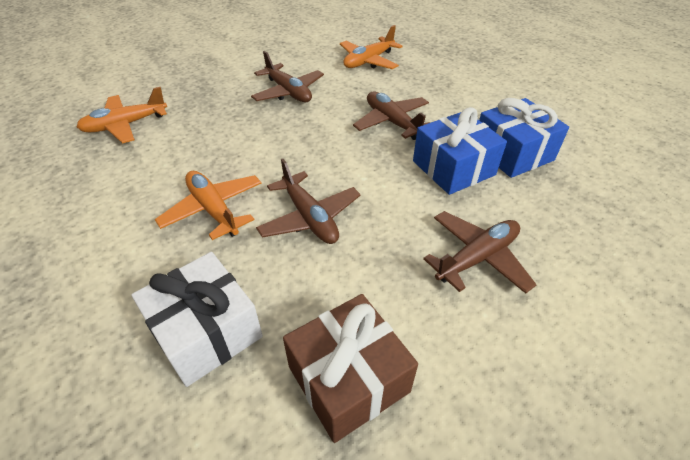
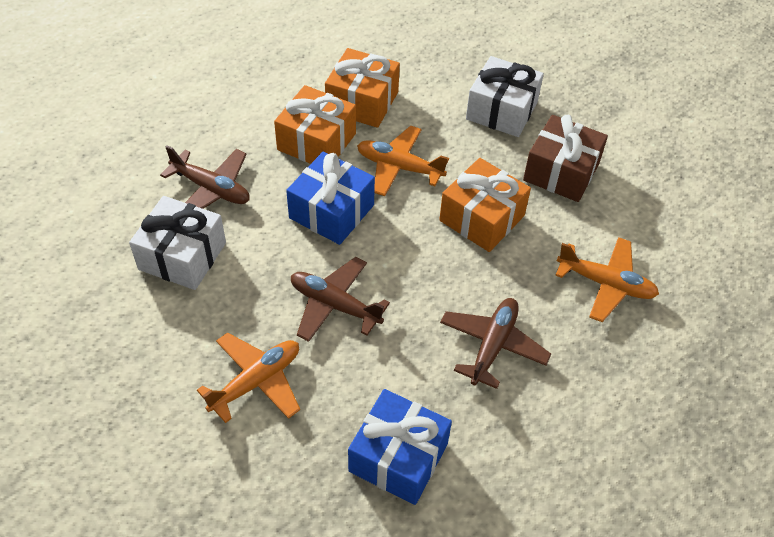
brown plane: 4 -> 3
orange gift: 0 -> 3
white gift: 1 -> 2

